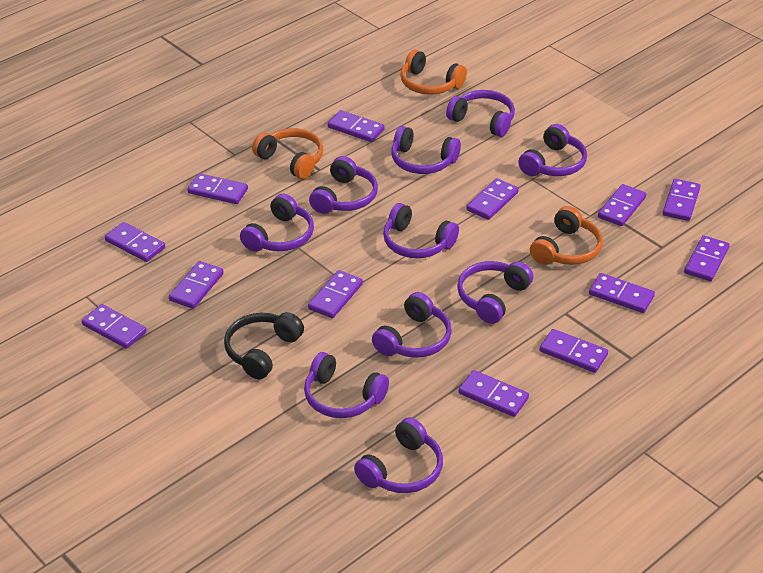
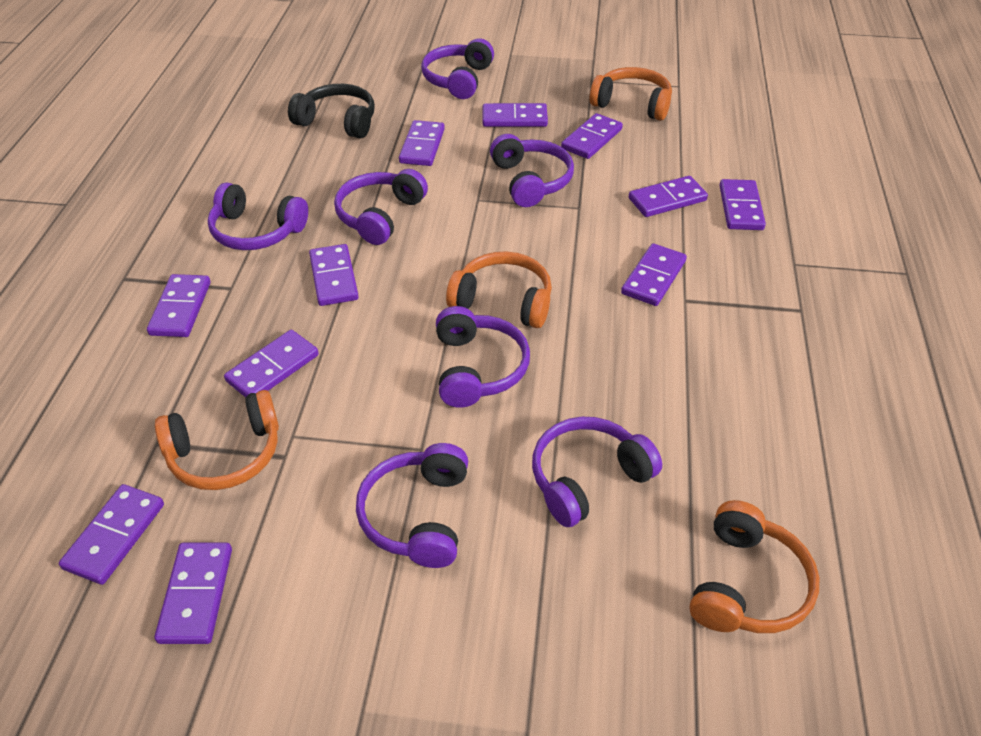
orange headphones: 3 -> 4
purple domino: 13 -> 11
purple headphones: 10 -> 7

